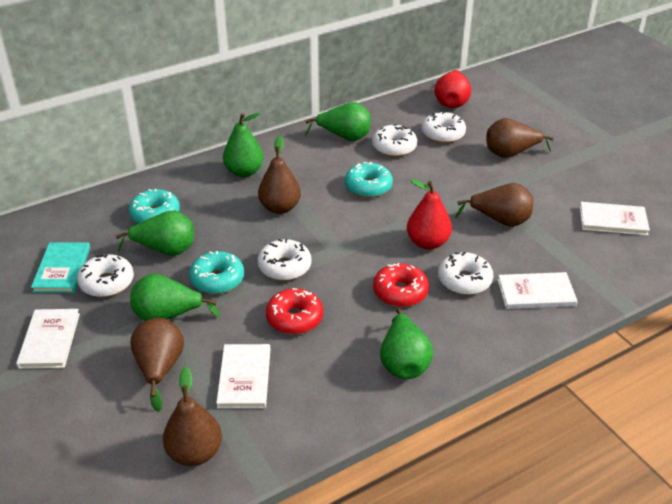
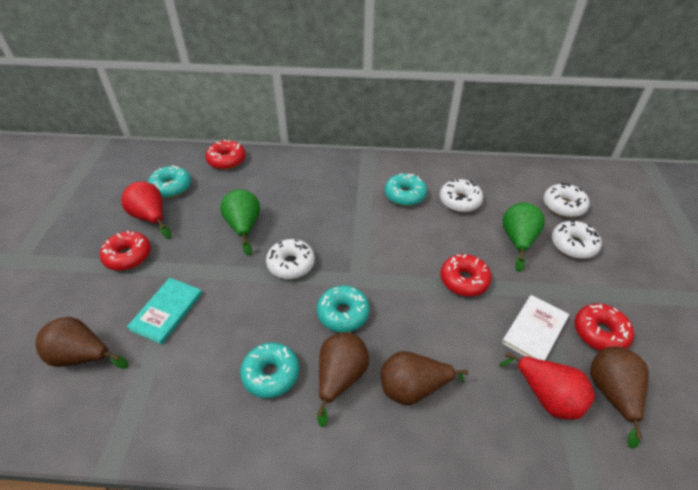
brown pear: 5 -> 4
green pear: 5 -> 2
red donut: 2 -> 4
turquoise donut: 3 -> 4
white book: 4 -> 1
white donut: 5 -> 4

